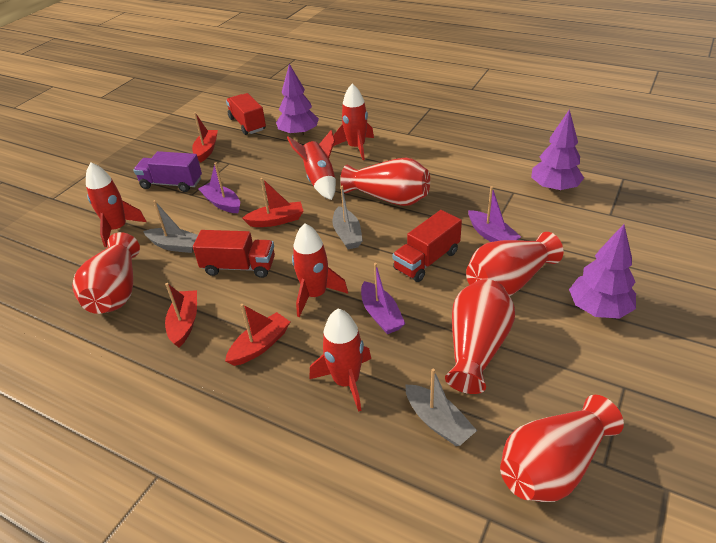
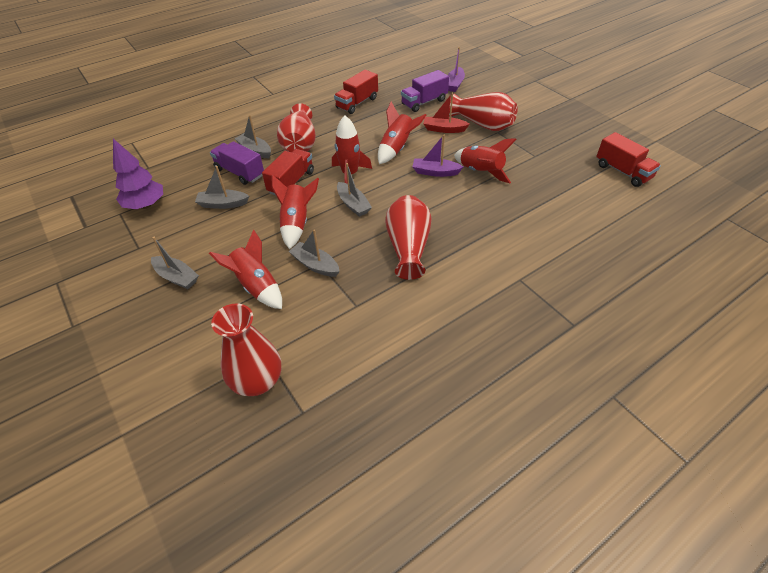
grey boat: 3 -> 5
purple boat: 3 -> 2
purple tree: 3 -> 1
purple truck: 1 -> 2
red boat: 4 -> 1
red vase: 5 -> 4

